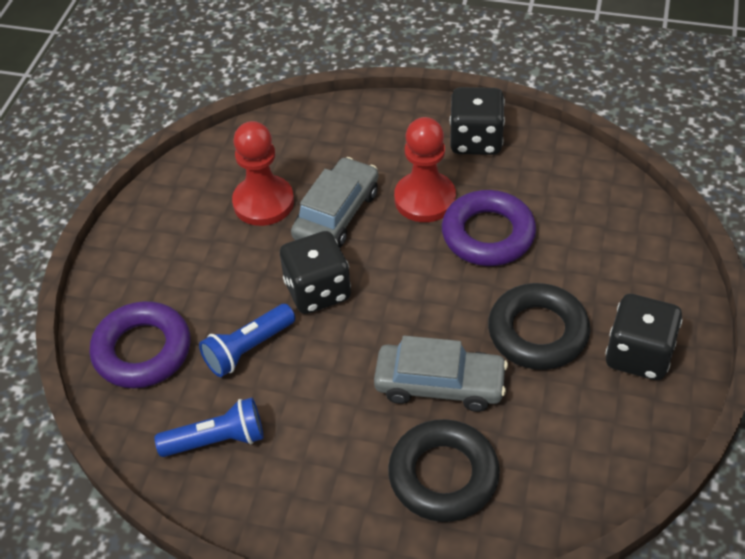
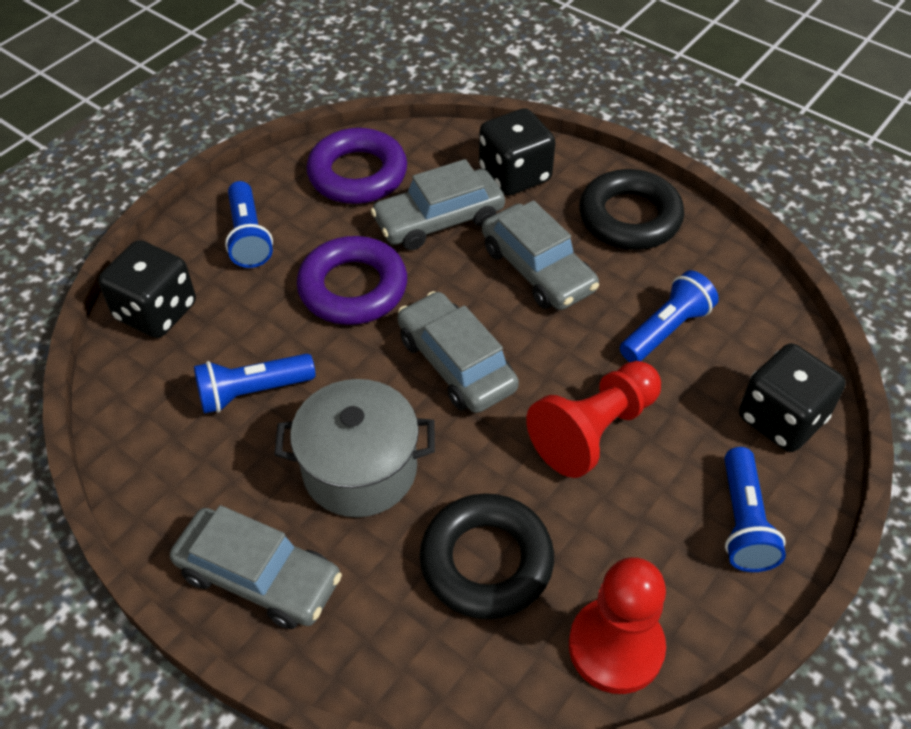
blue flashlight: 2 -> 4
grey car: 2 -> 4
grey pot: 0 -> 1

